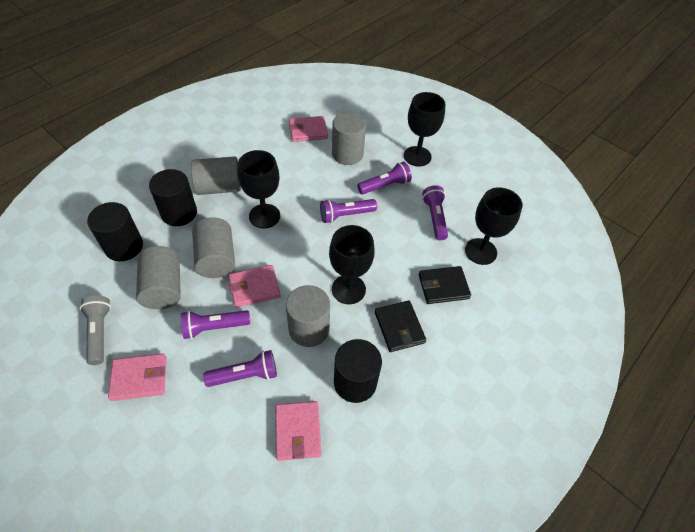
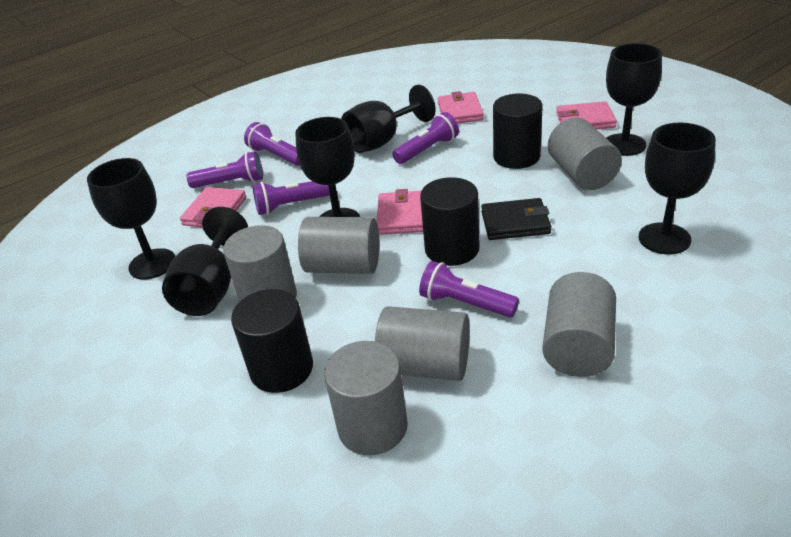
black goblet: 4 -> 6
black wallet: 2 -> 1
grey cylinder: 5 -> 6
grey flashlight: 1 -> 0

